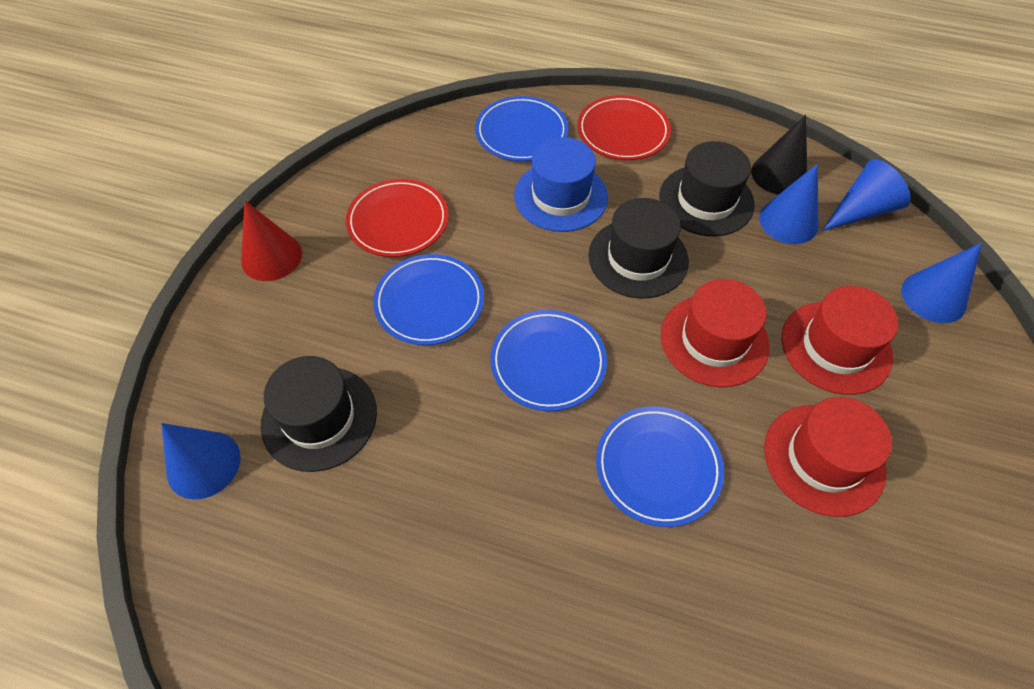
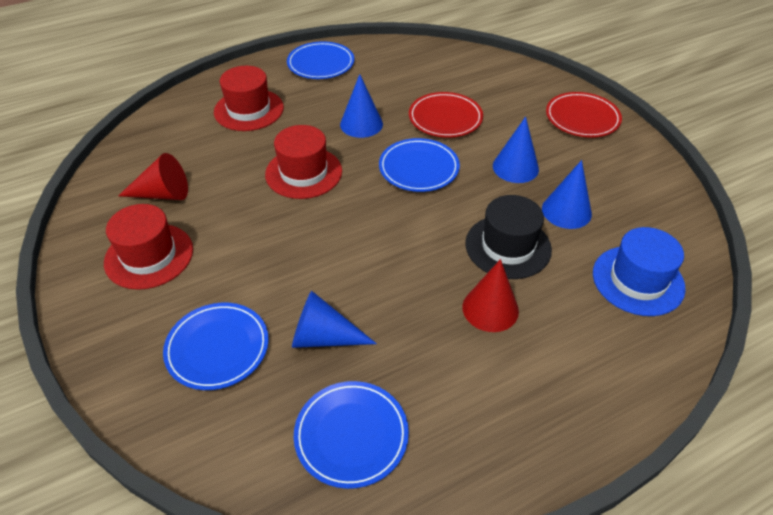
black cone: 1 -> 0
black hat: 3 -> 1
red cone: 1 -> 2

